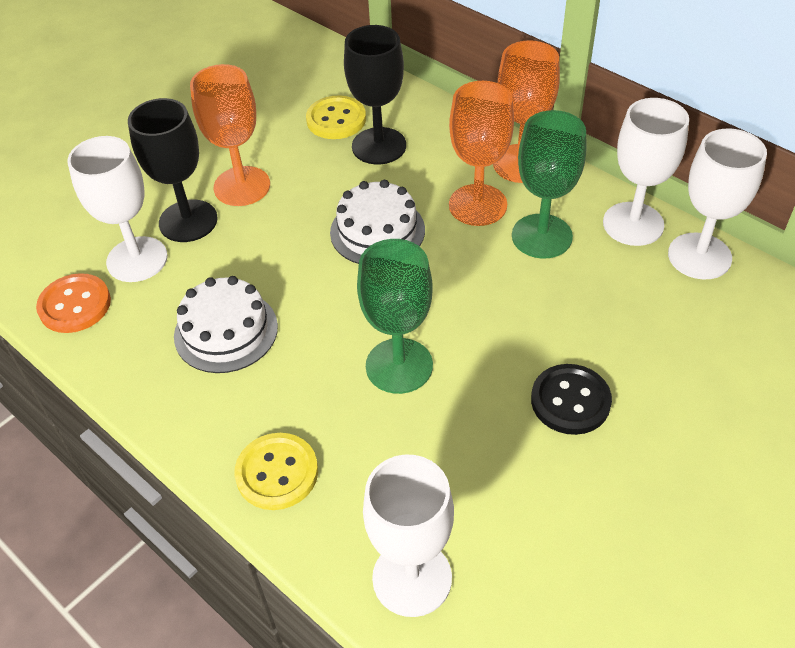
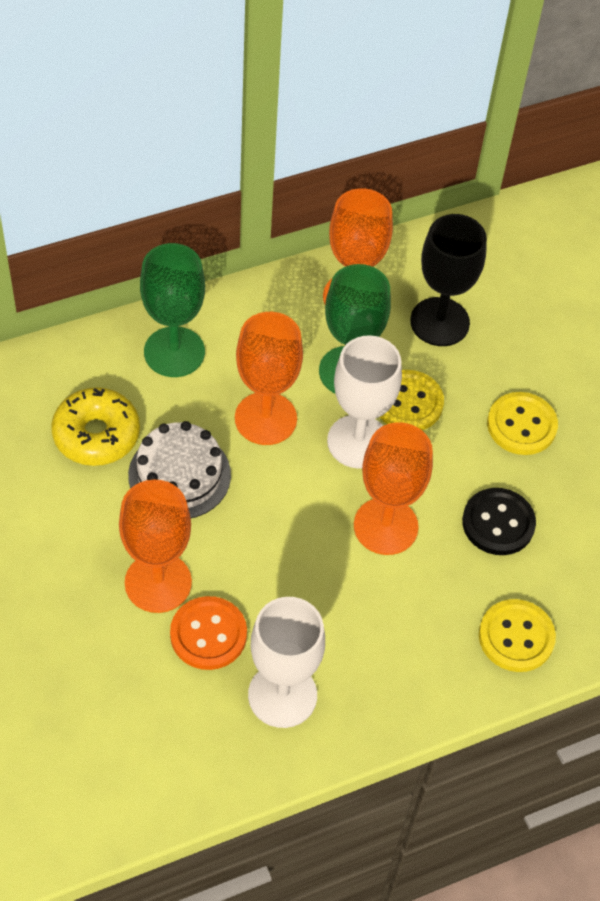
black goblet: 2 -> 1
orange goblet: 3 -> 4
white cake: 2 -> 1
white goblet: 4 -> 2
yellow button: 2 -> 3
yellow donut: 0 -> 1

